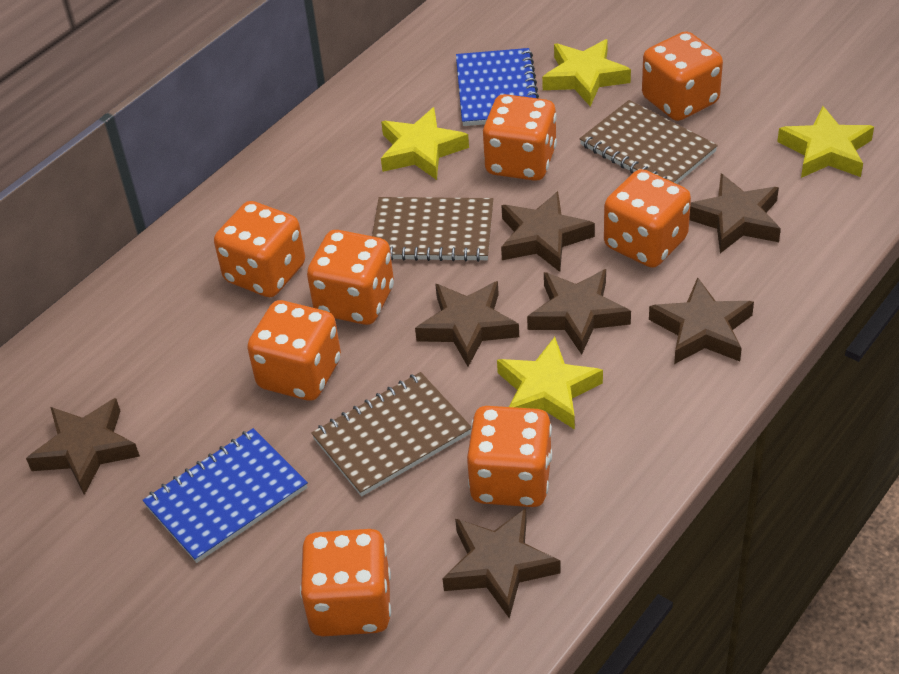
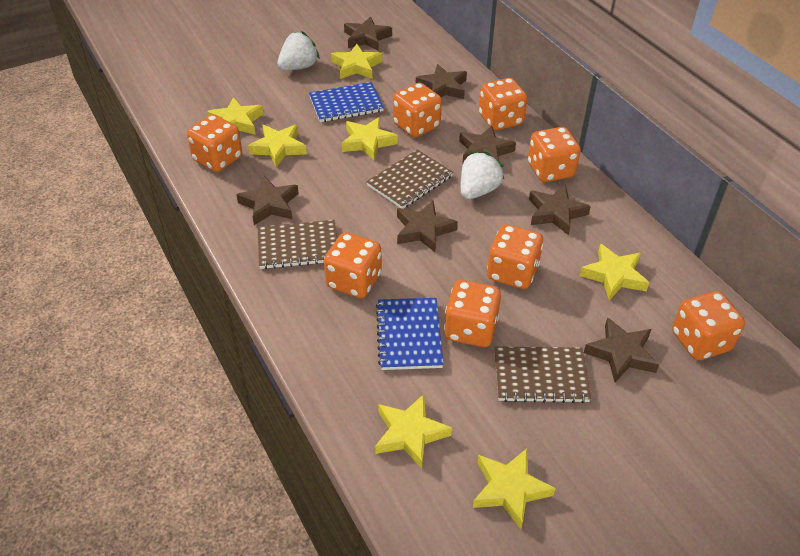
white strawberry: 0 -> 2
yellow star: 4 -> 7

